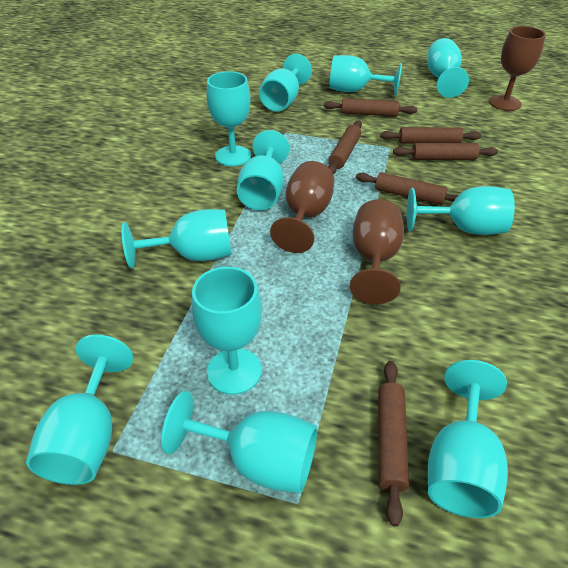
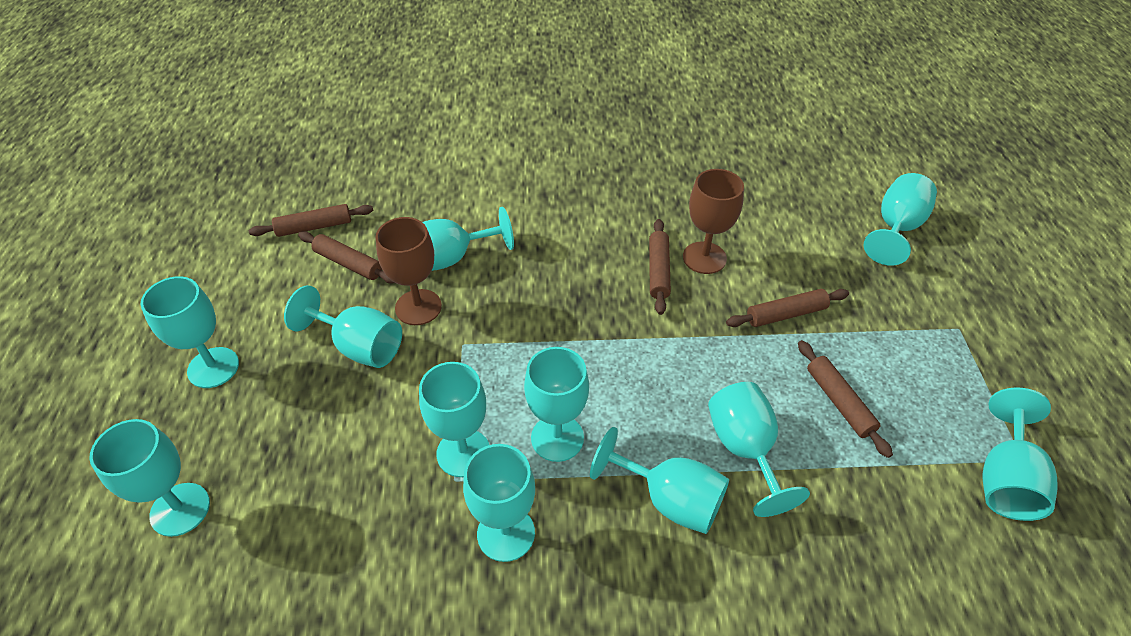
brown goblet: 3 -> 2
brown rolling pin: 6 -> 5

